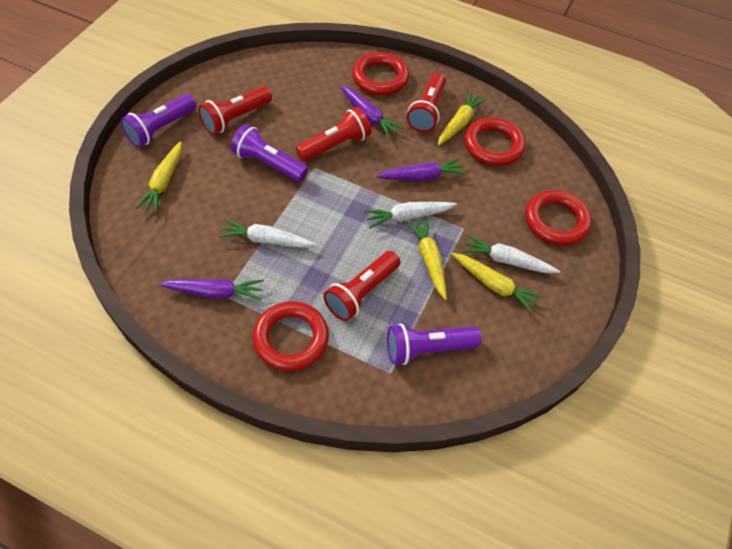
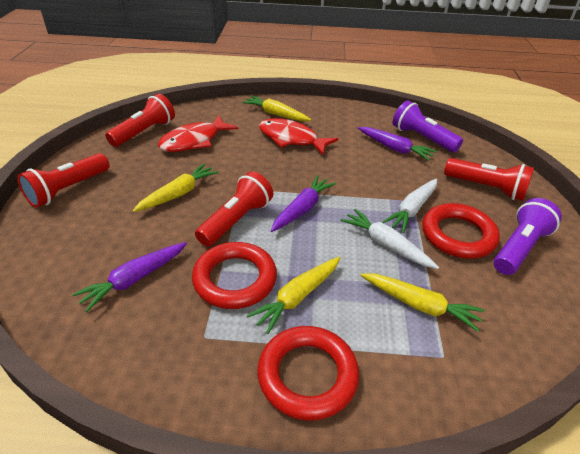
purple flashlight: 3 -> 2
red fish: 0 -> 2
red ring: 4 -> 3
white carrot: 3 -> 2

